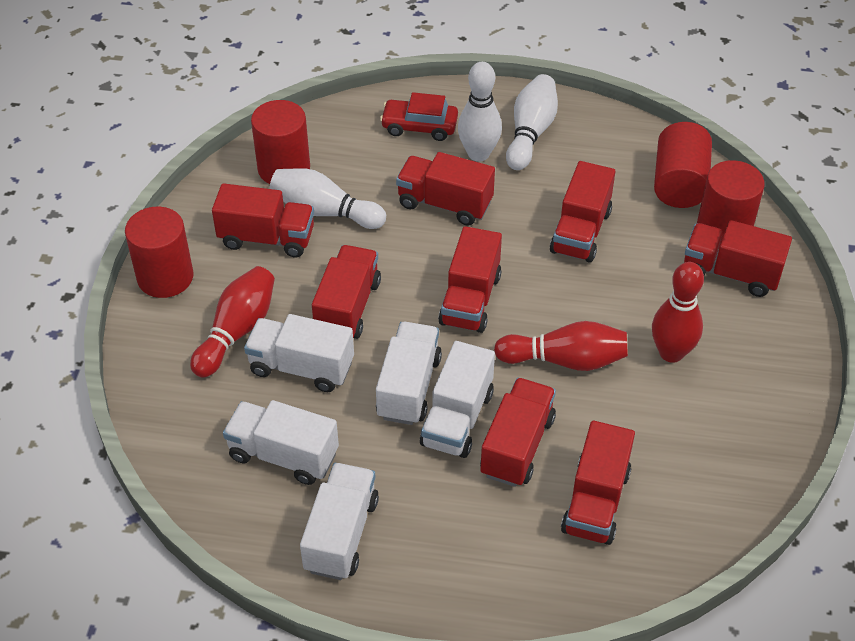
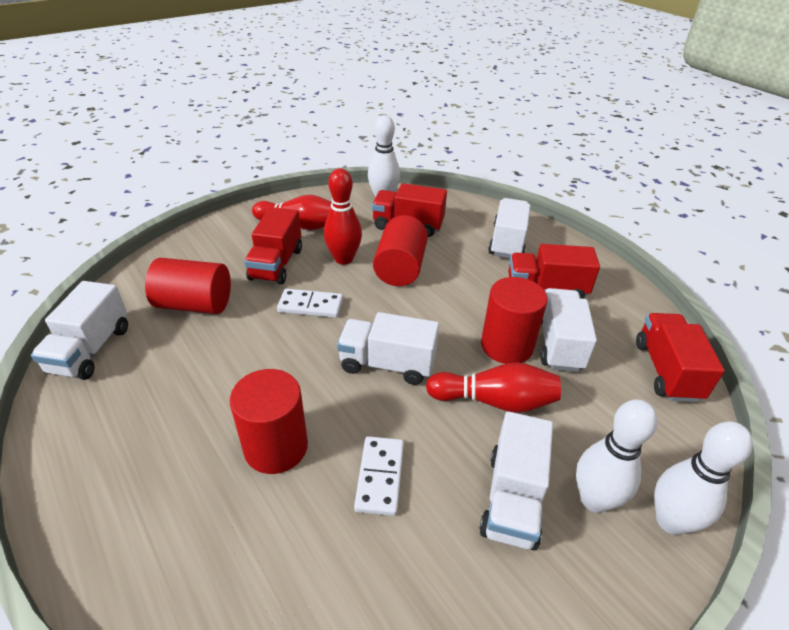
red car: 1 -> 0
red truck: 8 -> 4
white domino: 0 -> 2

